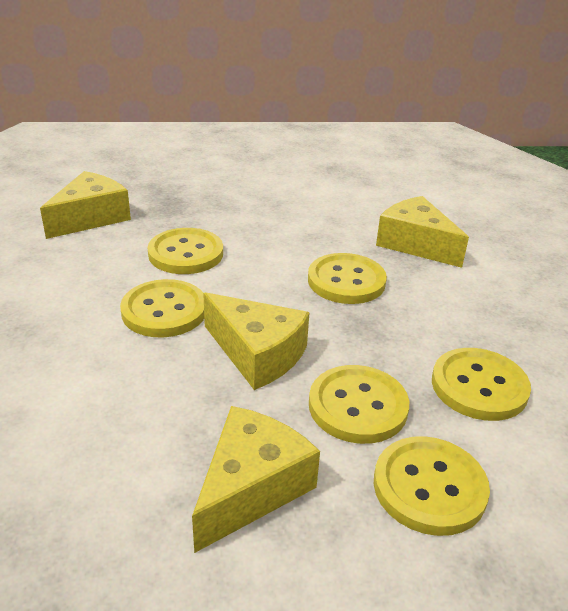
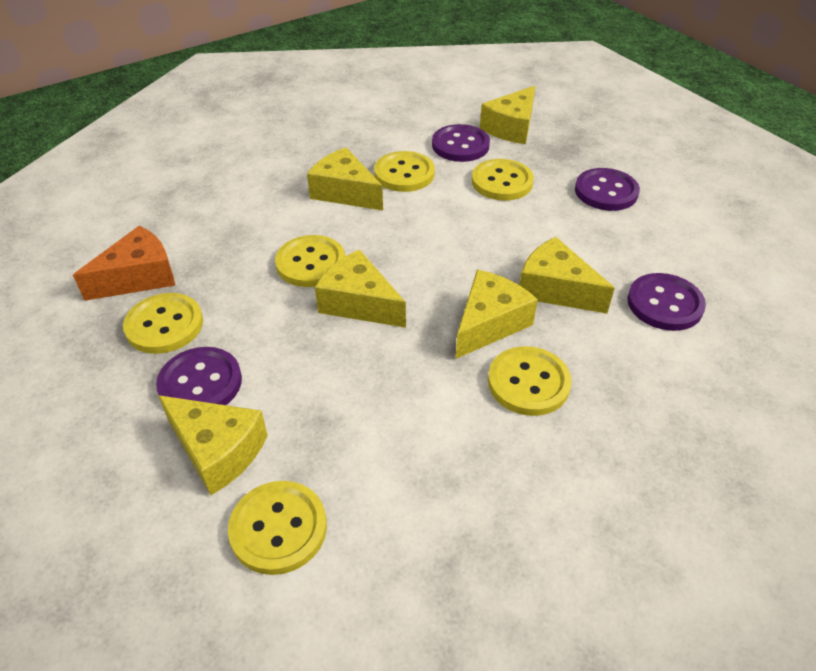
orange cheese: 0 -> 1
purple button: 0 -> 4
yellow cheese: 4 -> 6

